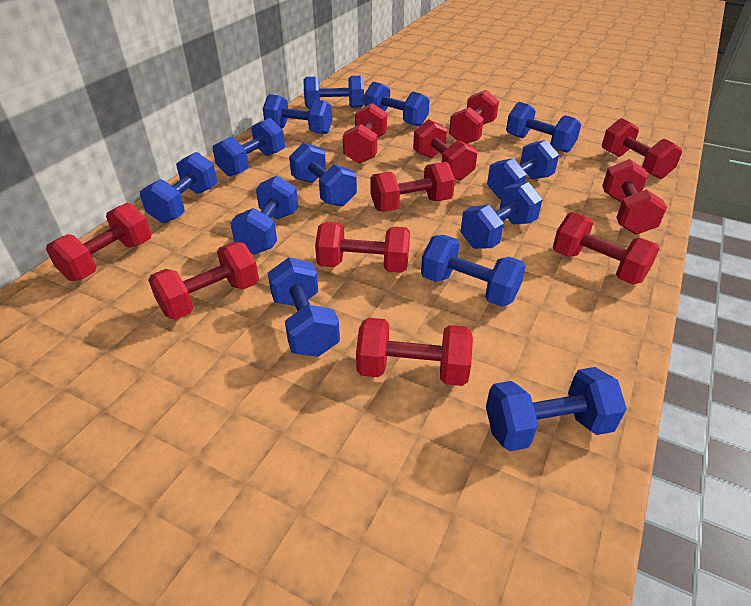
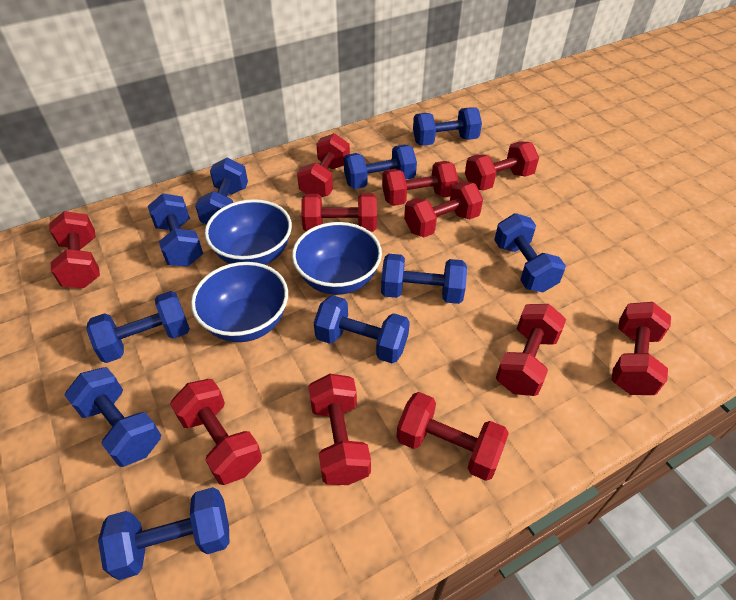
blue bowl: 0 -> 3
blue dumbbell: 13 -> 10

